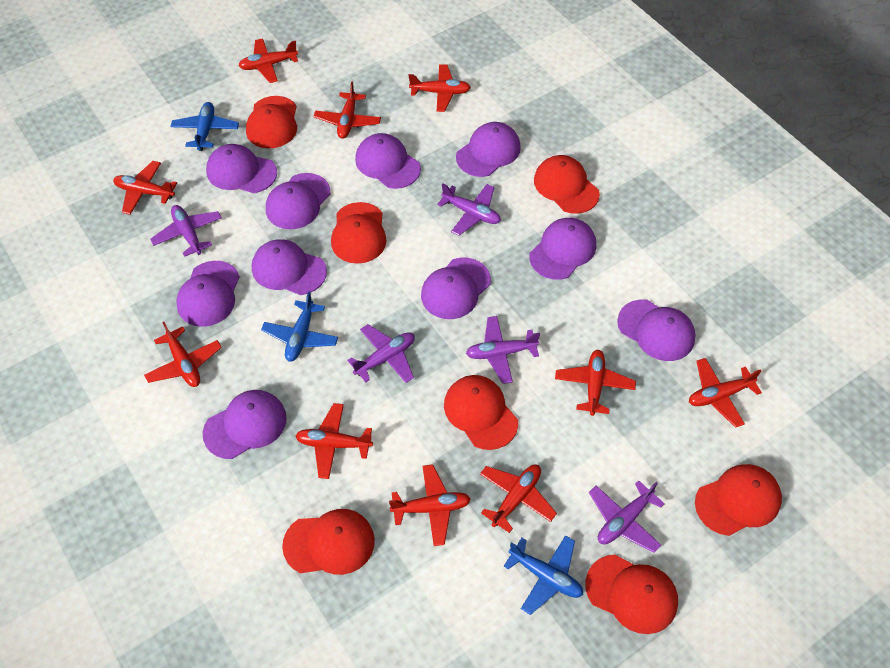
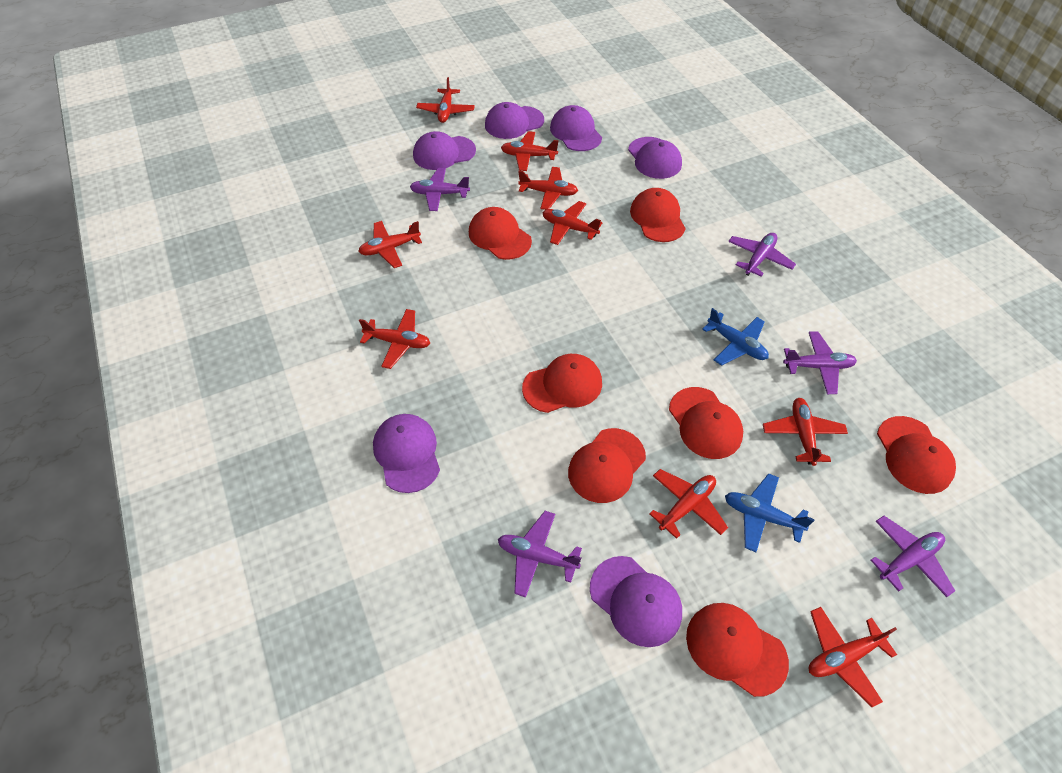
blue plane: 3 -> 2
purple cap: 10 -> 6
red plane: 10 -> 9

